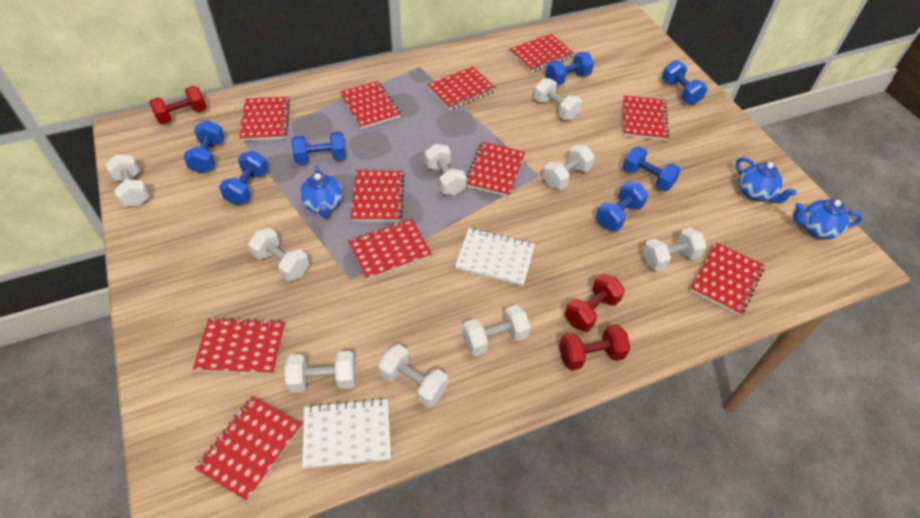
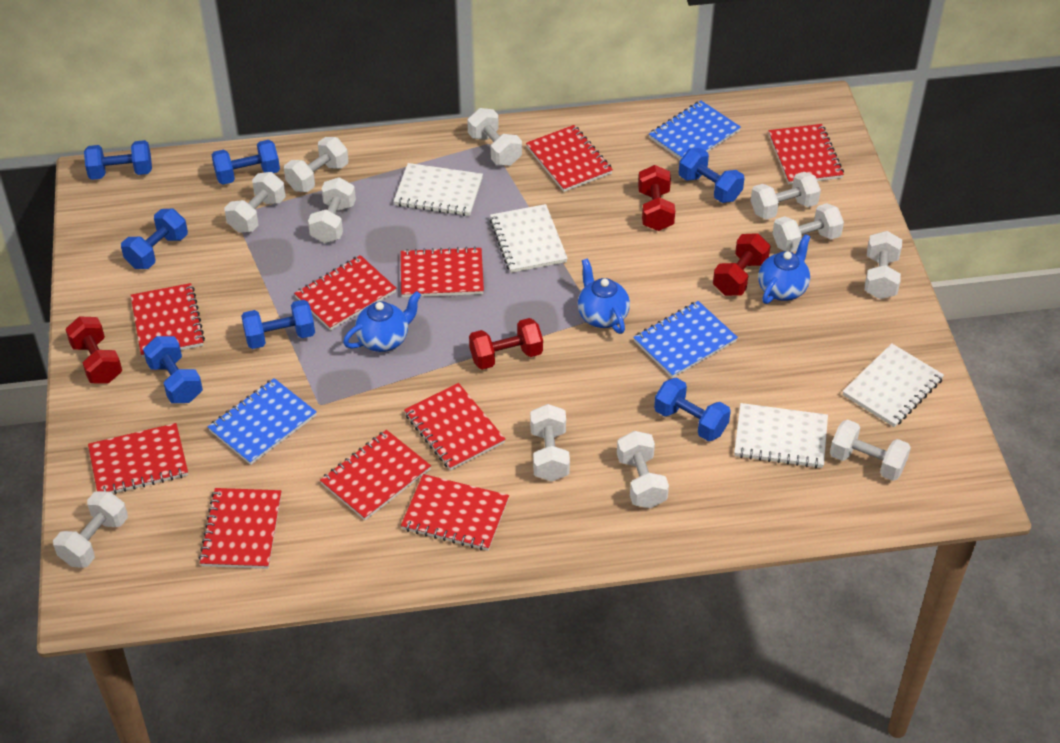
blue notebook: 0 -> 3
red dumbbell: 3 -> 4
red notebook: 11 -> 10
white dumbbell: 9 -> 11
white notebook: 2 -> 4

